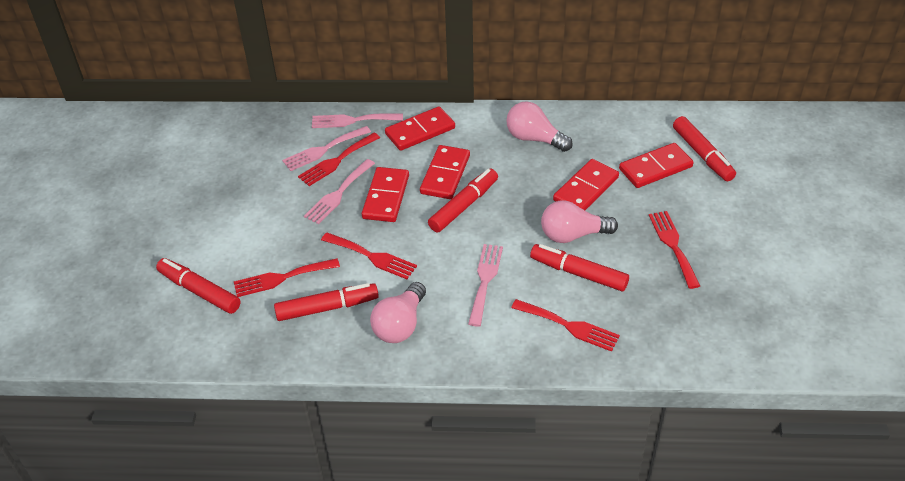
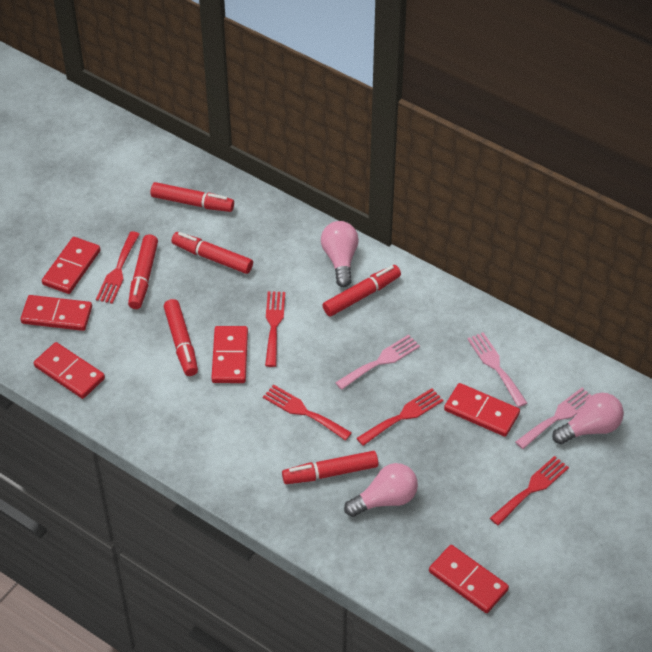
pink fork: 4 -> 3
red domino: 5 -> 6
red marker: 5 -> 6

